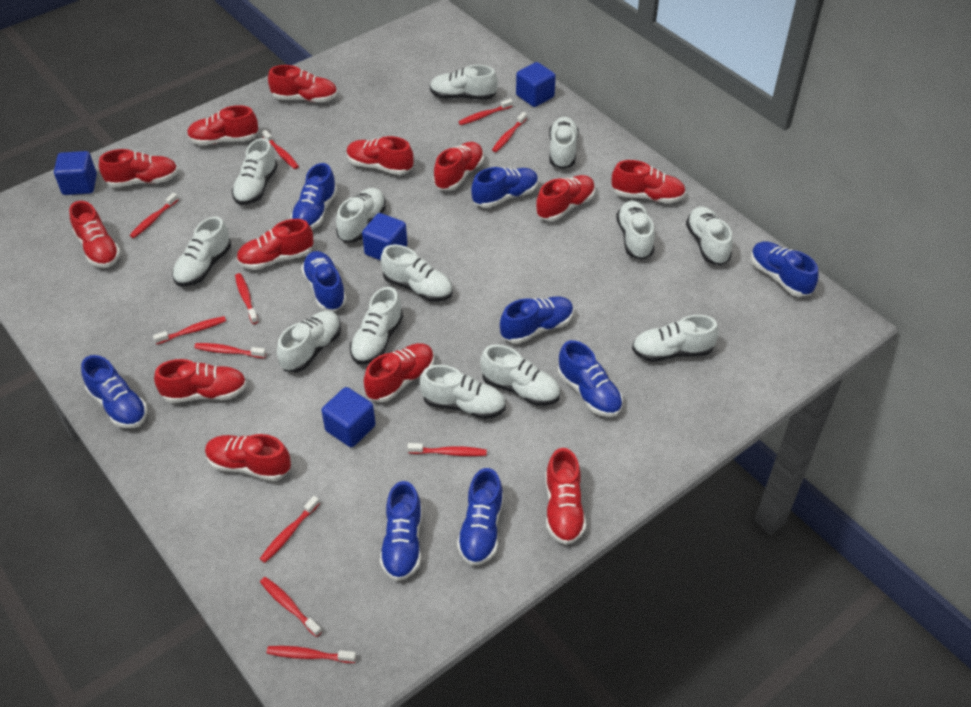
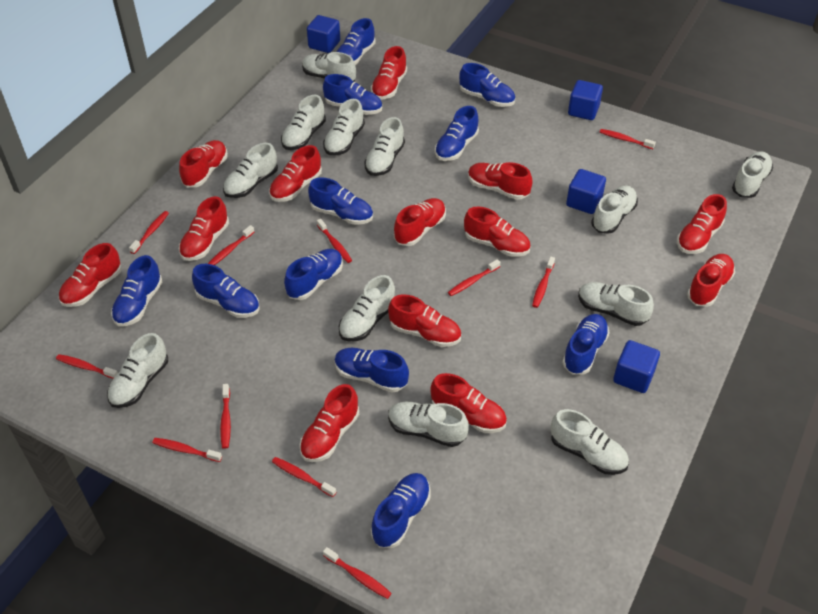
blue shoe: 9 -> 11
white shoe: 13 -> 12

